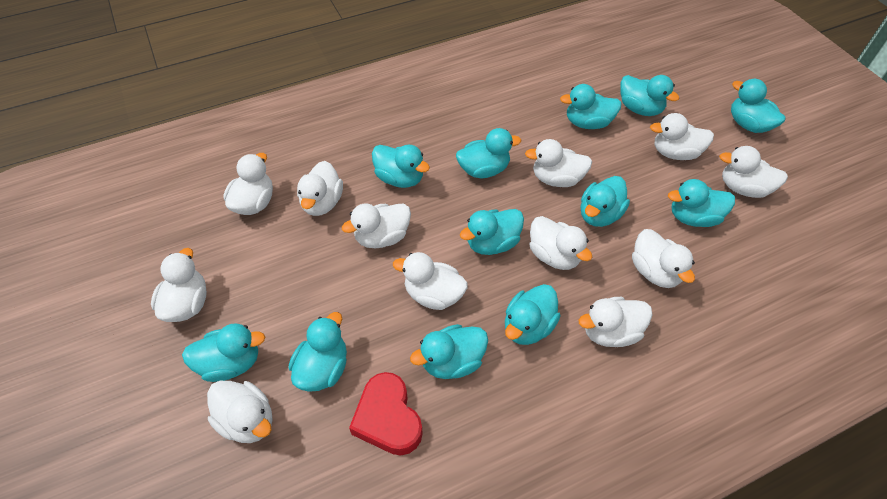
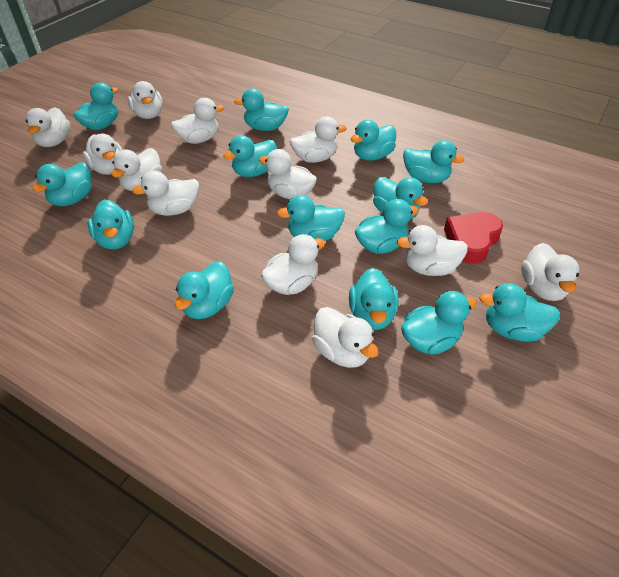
turquoise duck: 12 -> 14

